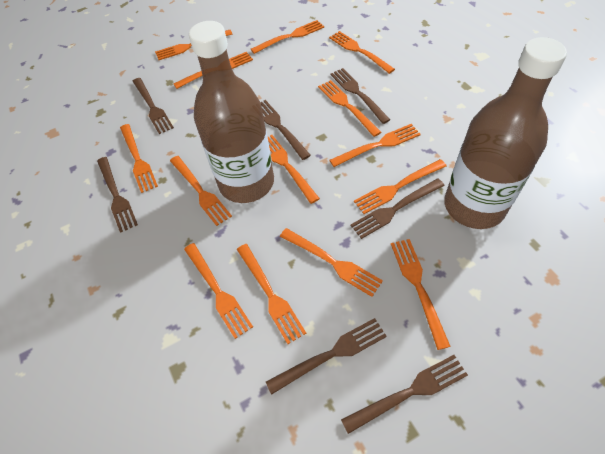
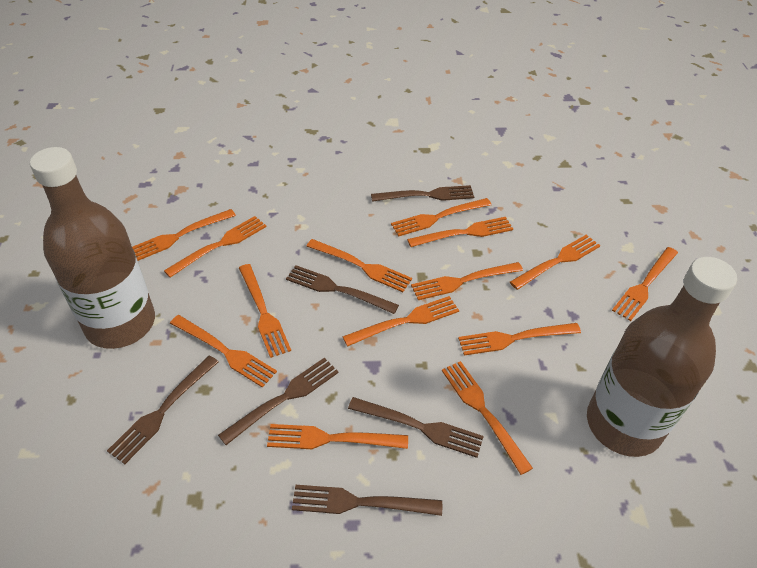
brown fork: 7 -> 6

